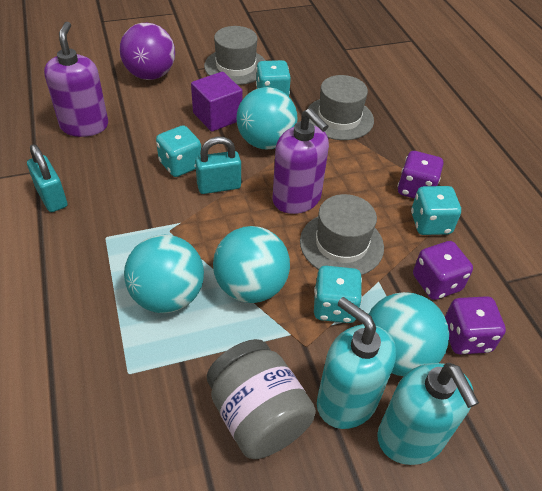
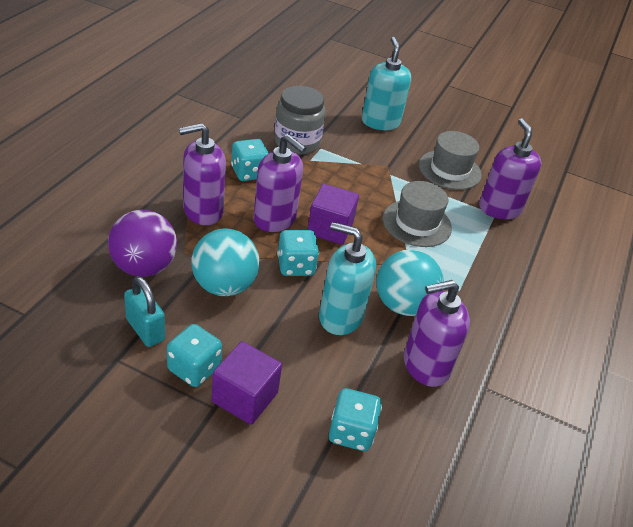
grey hat: 3 -> 2
purple cube: 1 -> 2
purple dice: 3 -> 0
purple soap dispenser: 2 -> 4
turquoise ball: 4 -> 2
turquoise padlock: 2 -> 1

